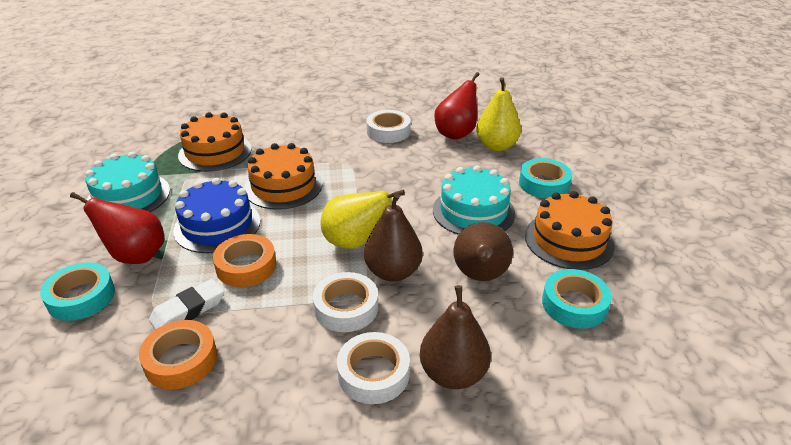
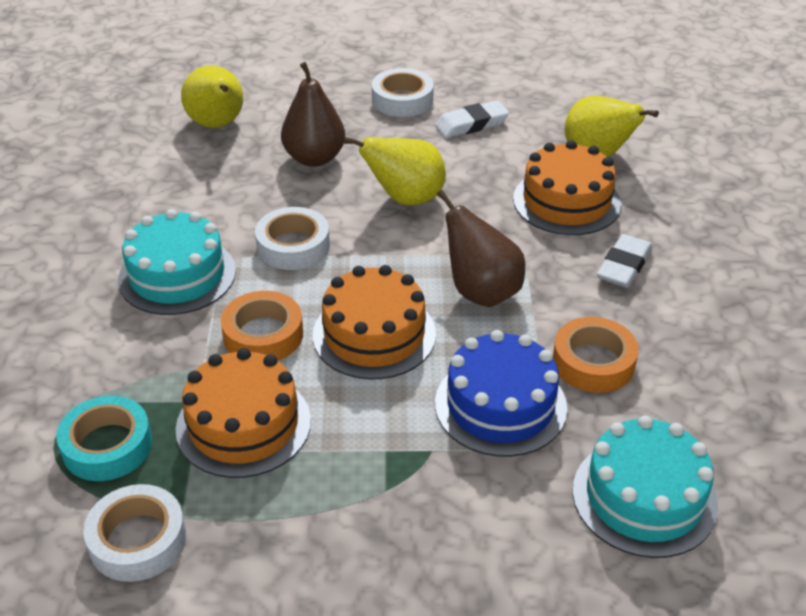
brown pear: 3 -> 2
red pear: 2 -> 0
turquoise tape: 3 -> 1
white eraser: 1 -> 2
yellow pear: 2 -> 3

